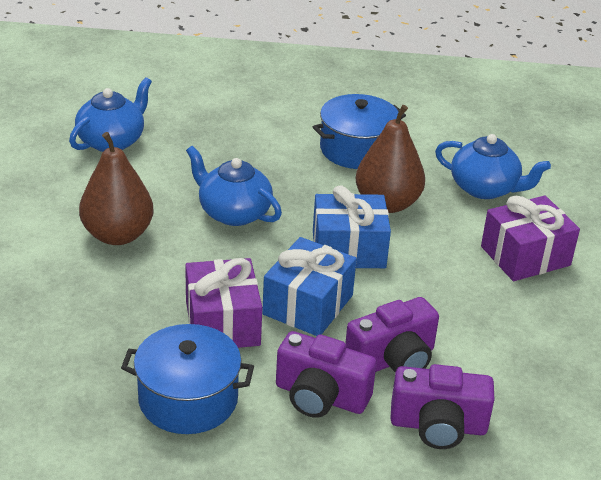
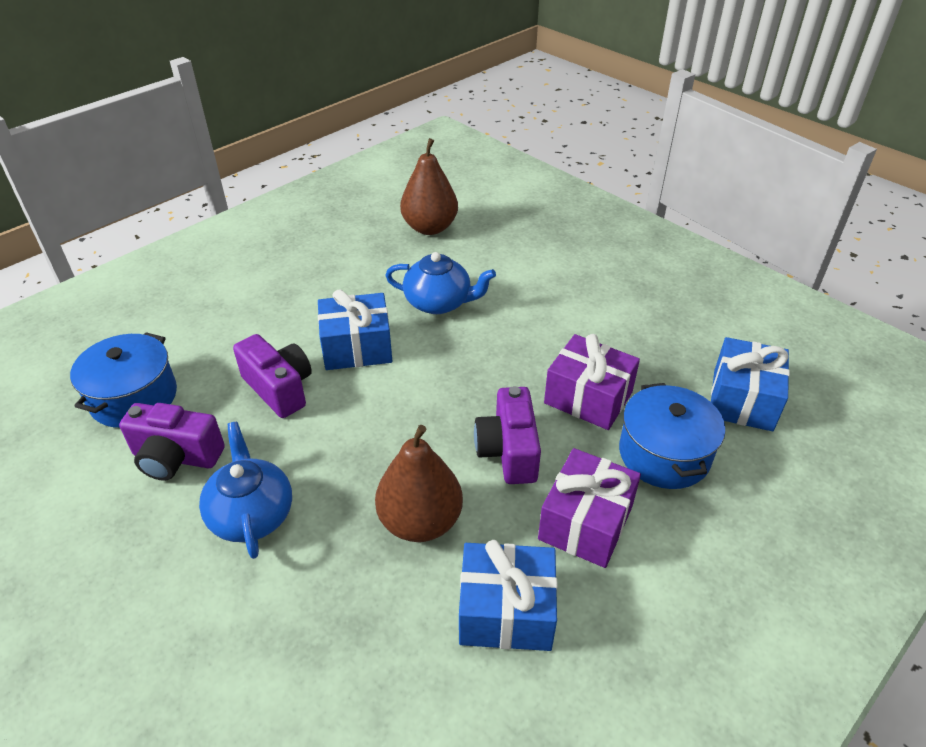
blue gift: 2 -> 3
blue teapot: 3 -> 2

